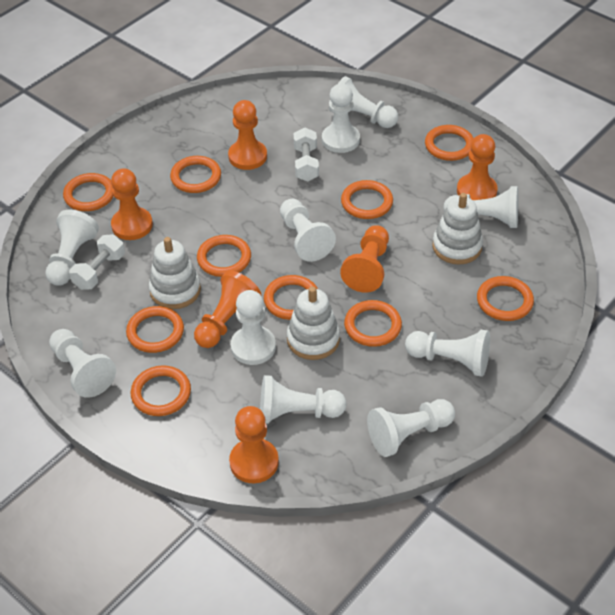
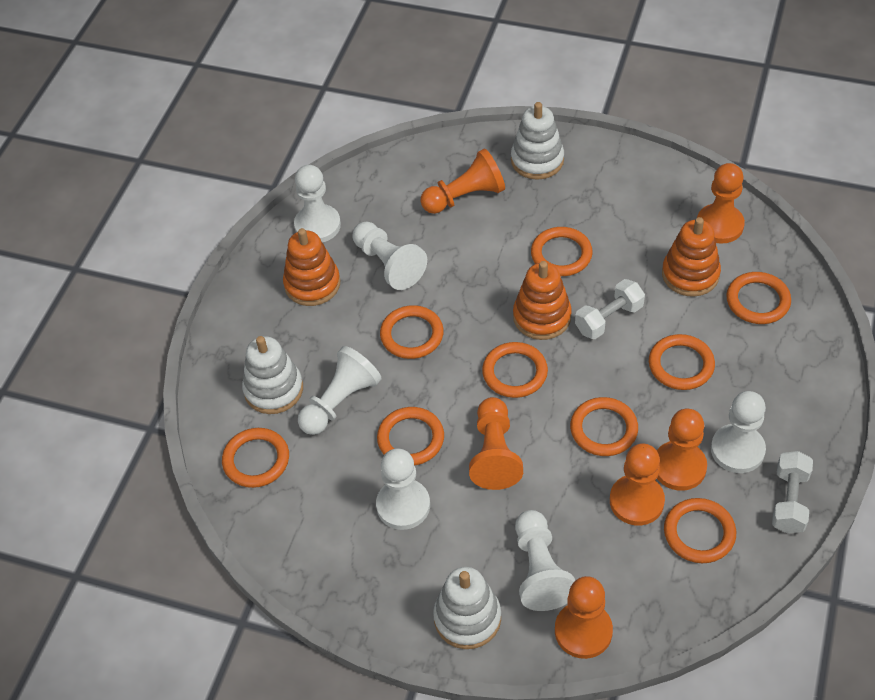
orange ring: 10 -> 9
orange stacking toy: 0 -> 3
white pawn: 10 -> 6

